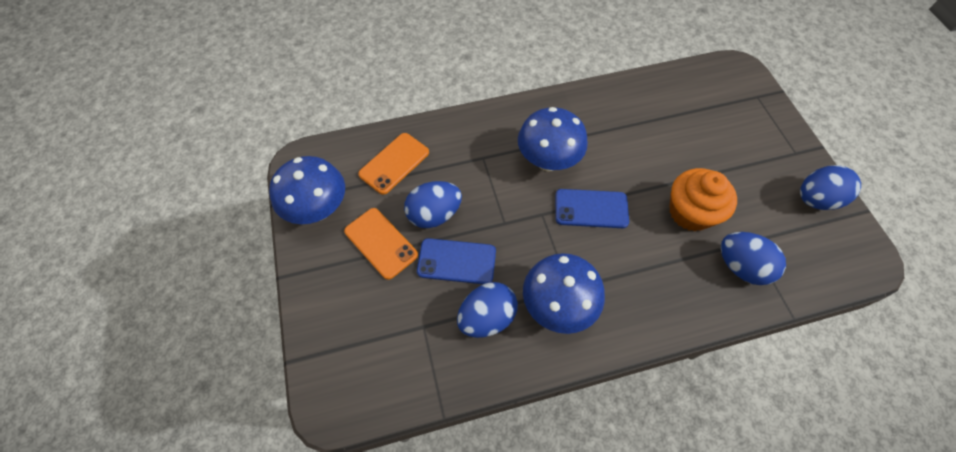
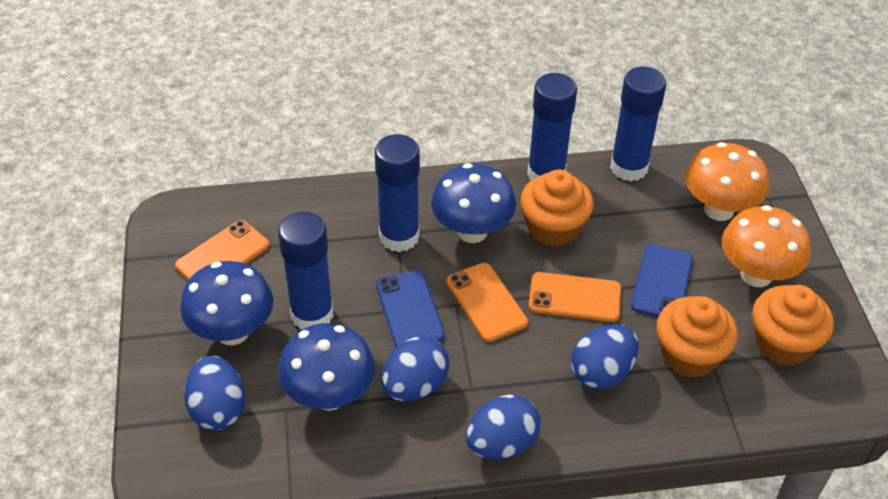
blue glue stick: 0 -> 4
orange cupcake: 1 -> 3
orange mushroom: 0 -> 2
orange phone: 2 -> 3

